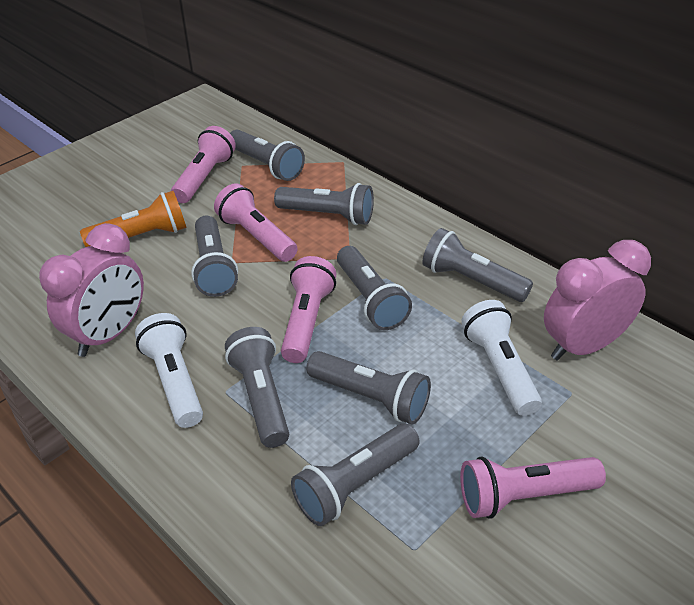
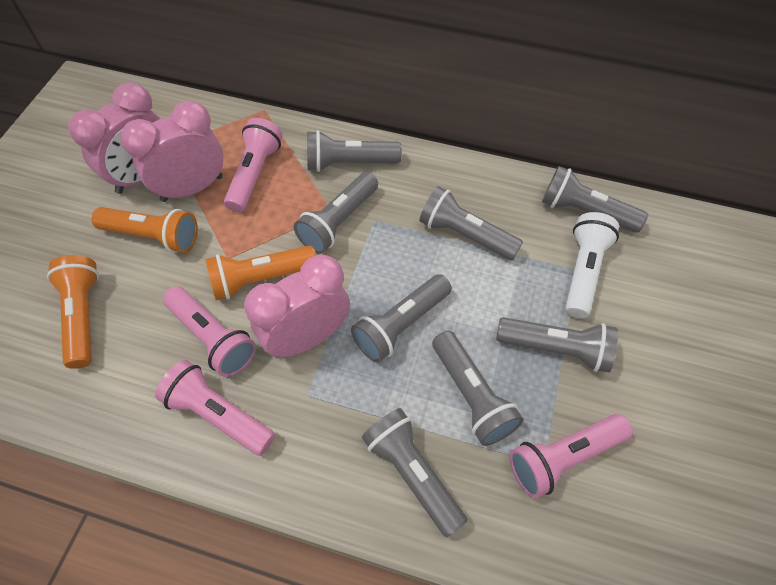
orange flashlight: 1 -> 3
pink clock: 2 -> 3
white flashlight: 2 -> 1

